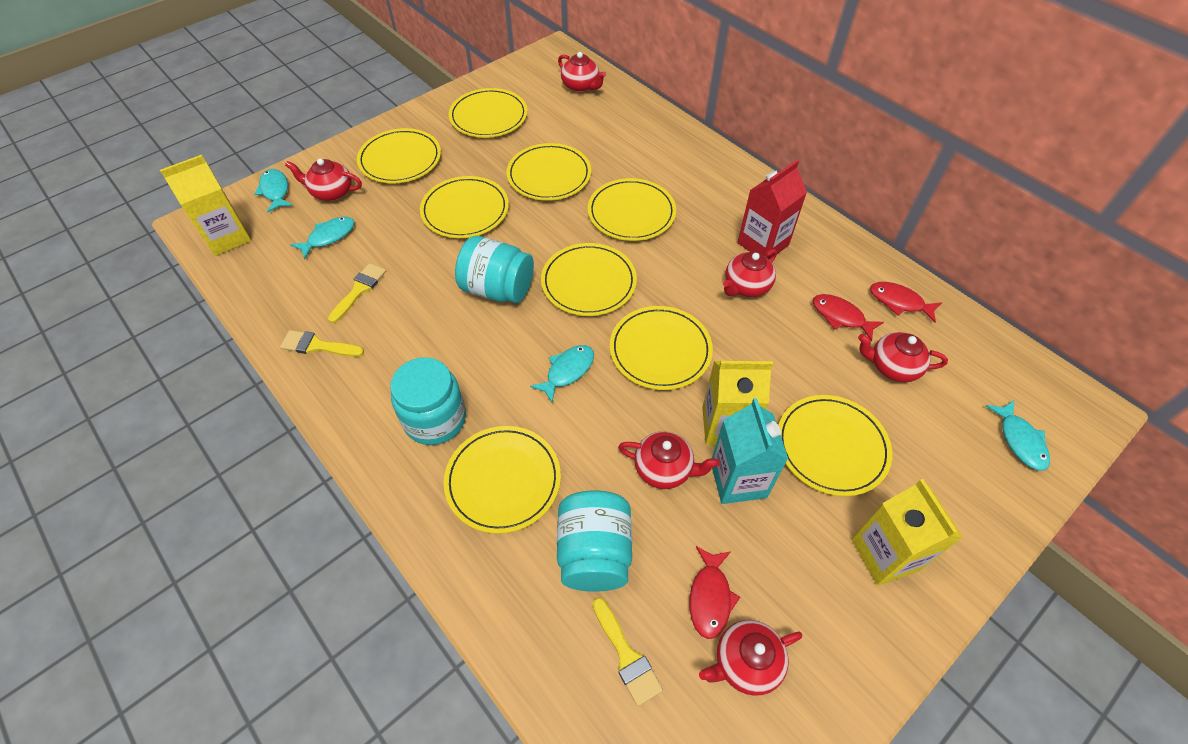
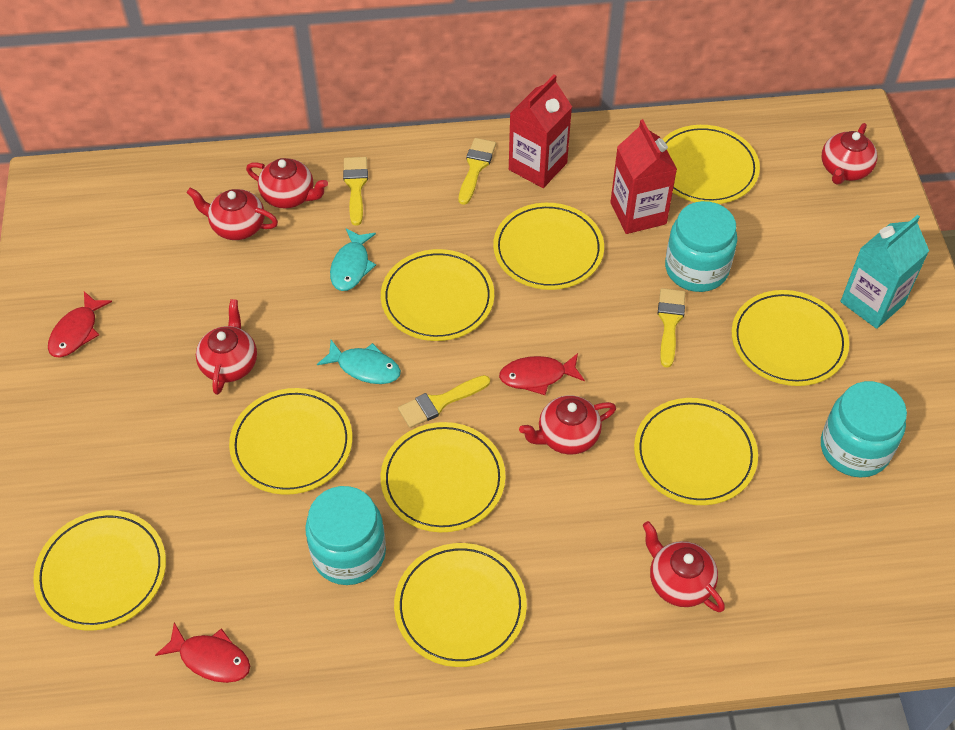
red carton: 1 -> 2
turquoise fish: 4 -> 2
yellow brush: 3 -> 4
yellow carton: 3 -> 0

